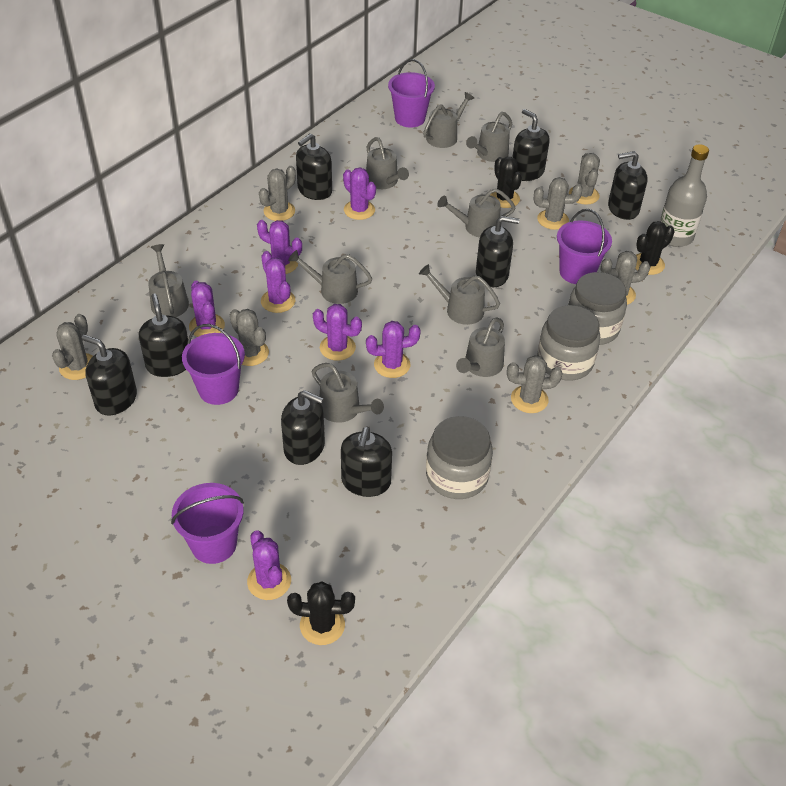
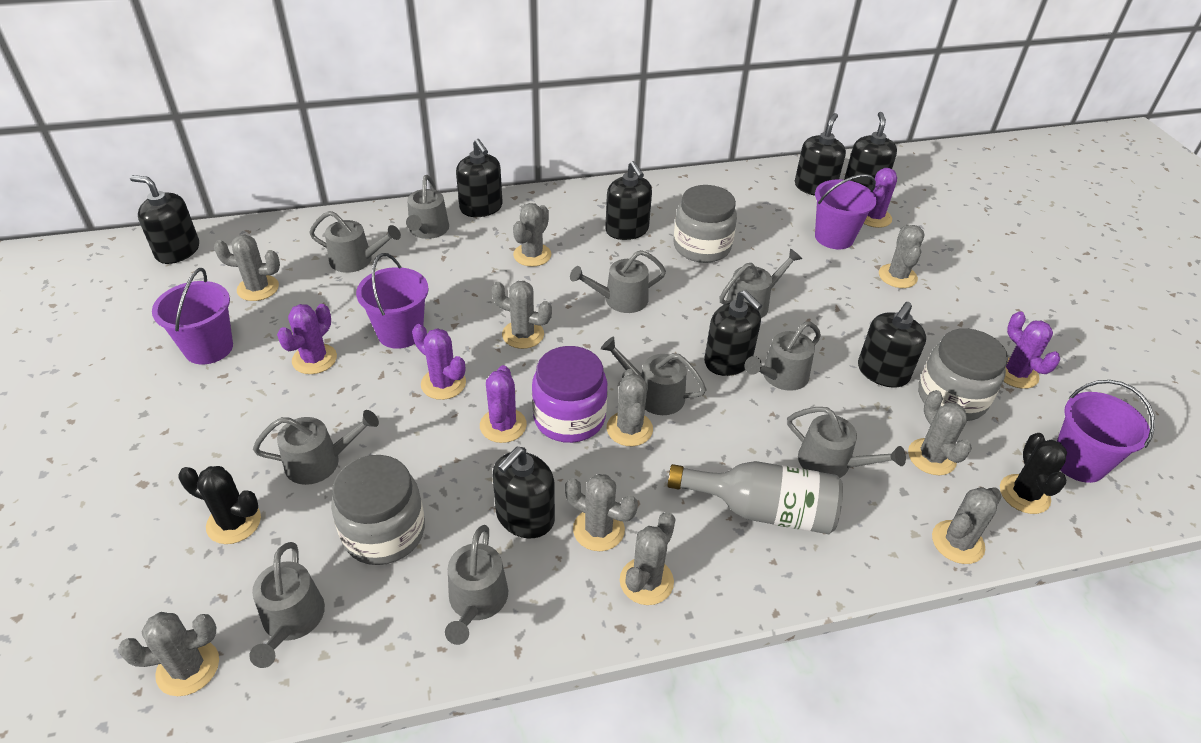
black cactus: 3 -> 2
grey cactus: 7 -> 10
grey watering can: 9 -> 10
purple cactus: 7 -> 5
purple jar: 0 -> 1

